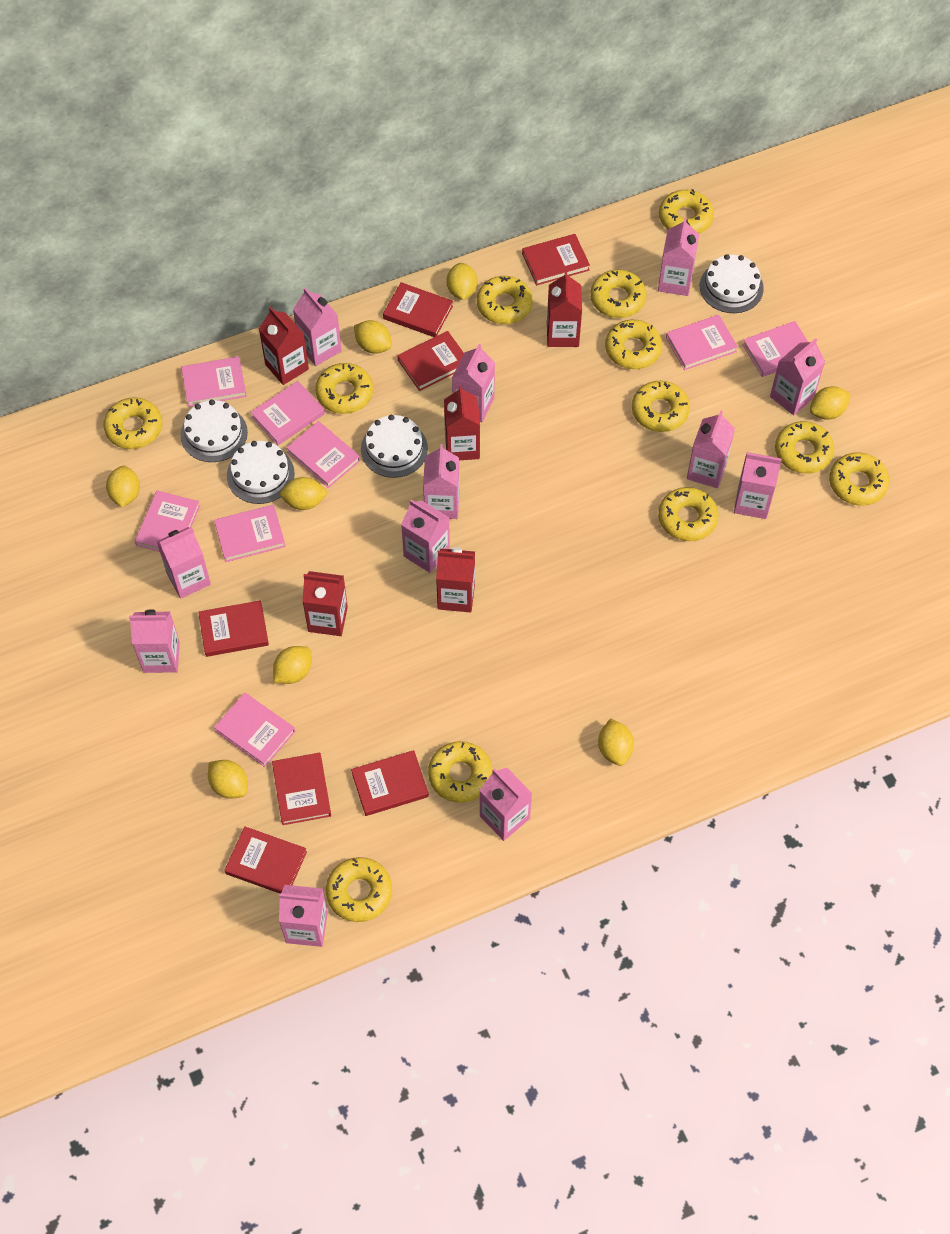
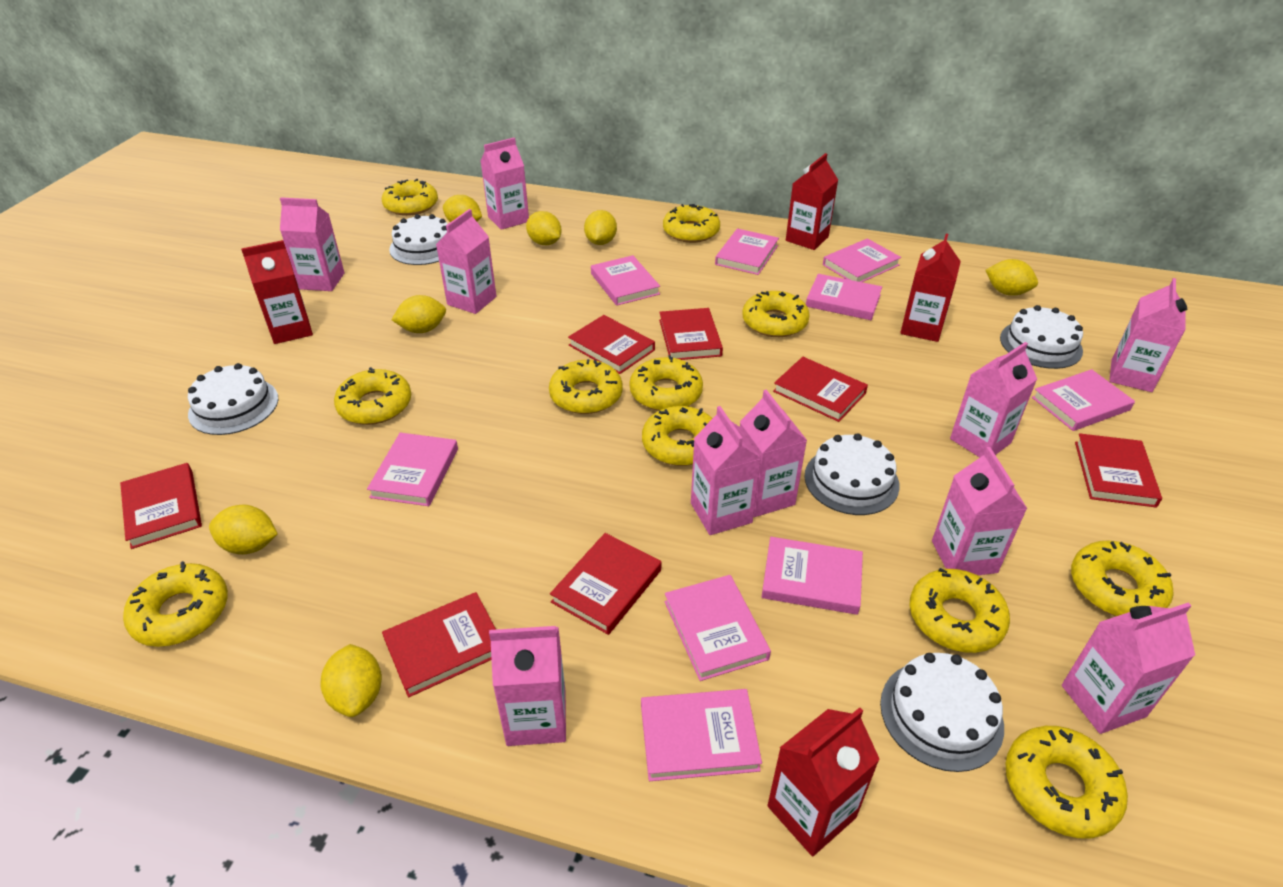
pink book: 8 -> 9
pink carton: 12 -> 10
red carton: 5 -> 4
white cake: 4 -> 5
yellow donut: 12 -> 11
yellow lemon: 8 -> 7

